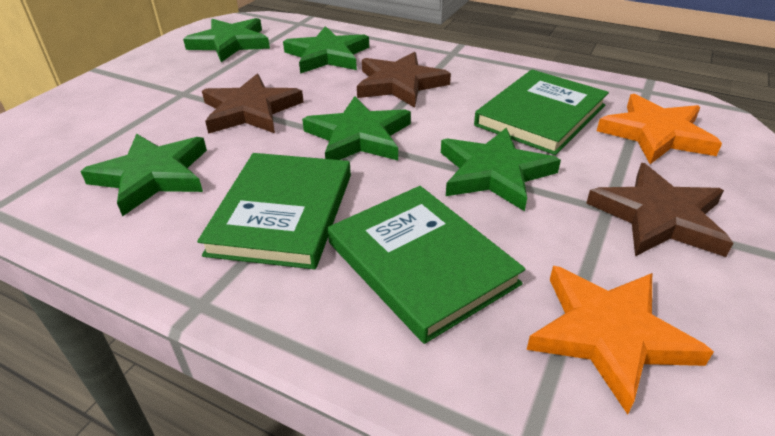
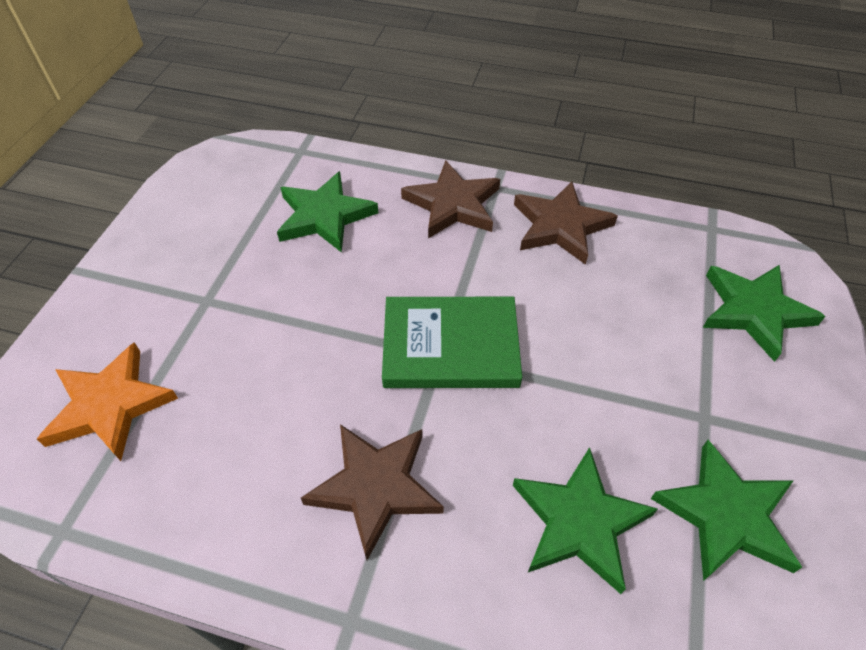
green book: 3 -> 1
green star: 5 -> 4
orange star: 2 -> 1

